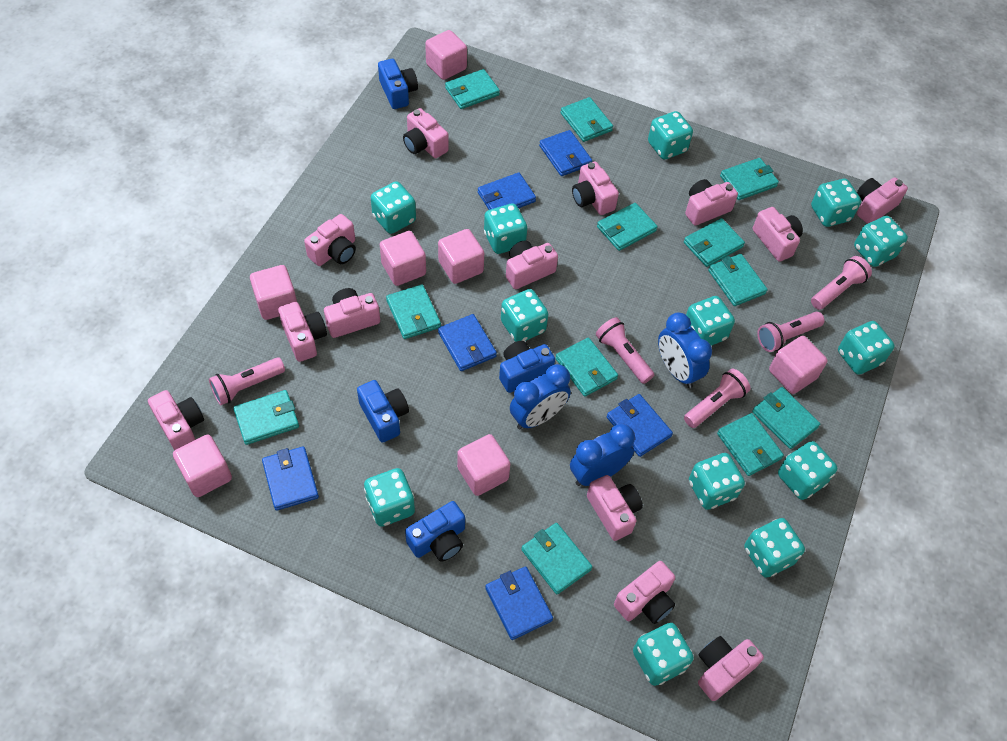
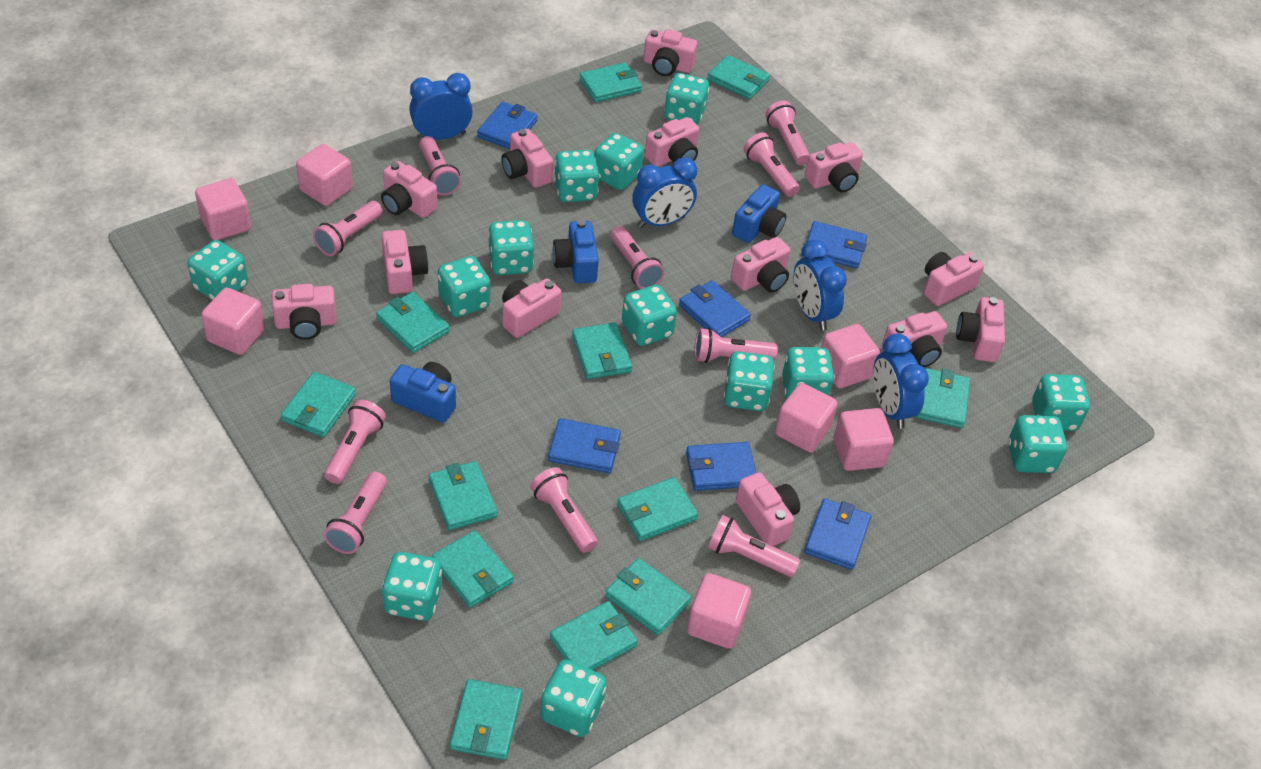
blue camera: 4 -> 3
blue clock: 3 -> 4
pink flashlight: 5 -> 10

